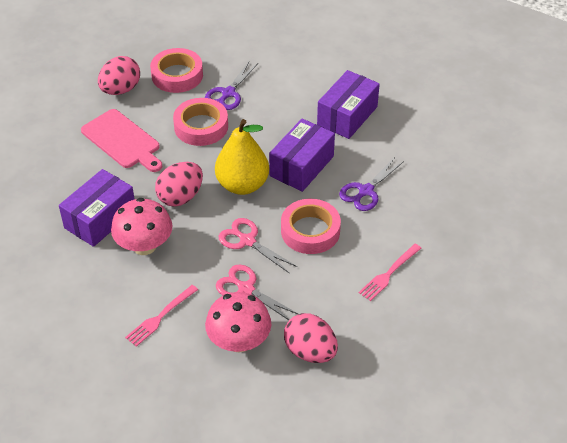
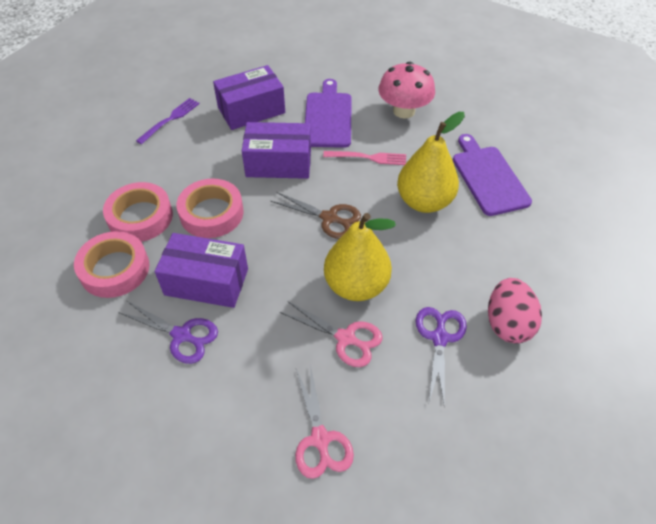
brown scissors: 0 -> 1
pink cutting board: 1 -> 0
pink egg: 3 -> 1
pink fork: 2 -> 1
pink mushroom: 2 -> 1
purple cutting board: 0 -> 2
purple fork: 0 -> 1
yellow pear: 1 -> 2

